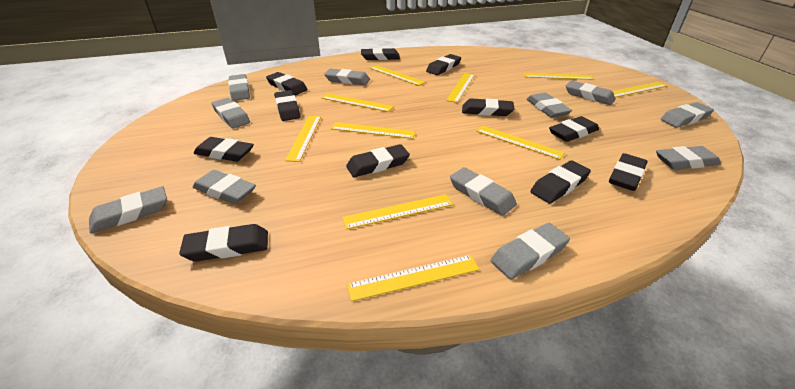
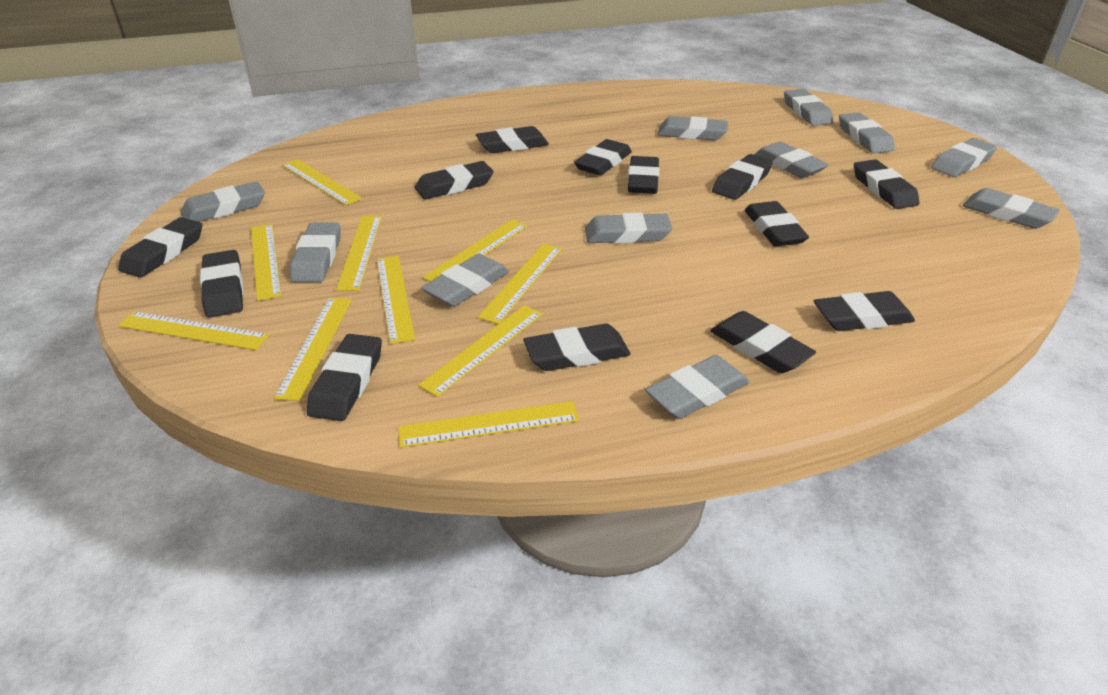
black eraser: 11 -> 13

